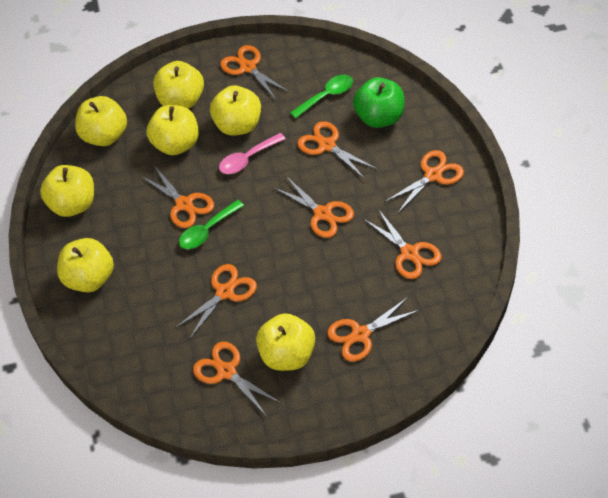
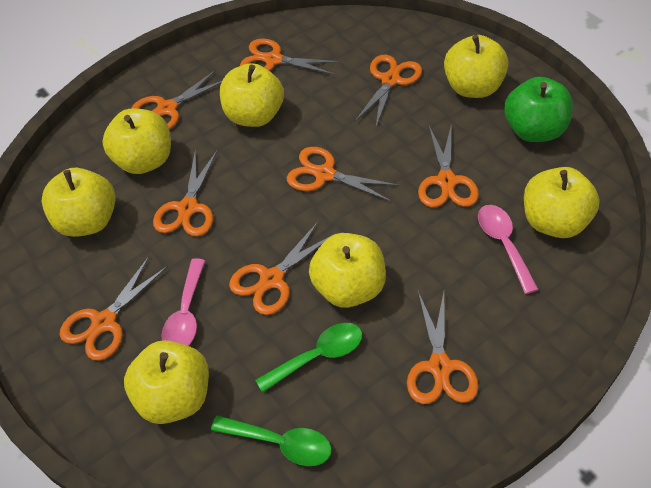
pink spoon: 1 -> 2

